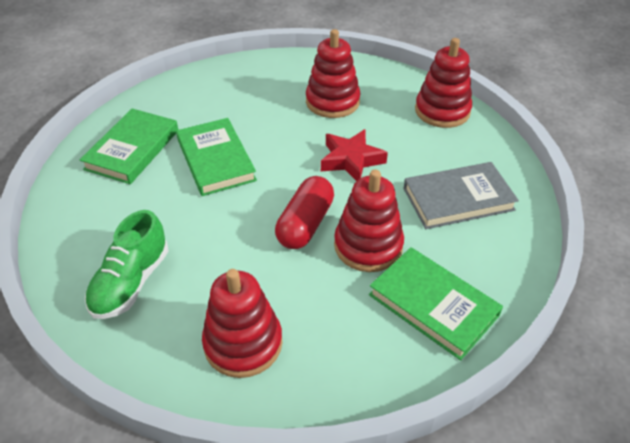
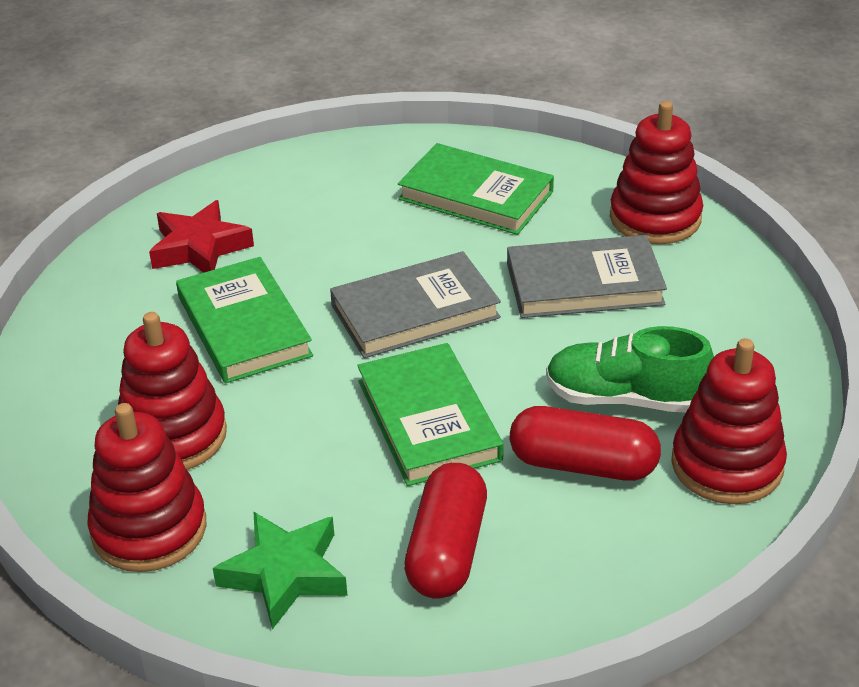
green star: 0 -> 1
grey book: 1 -> 2
red capsule: 1 -> 2

